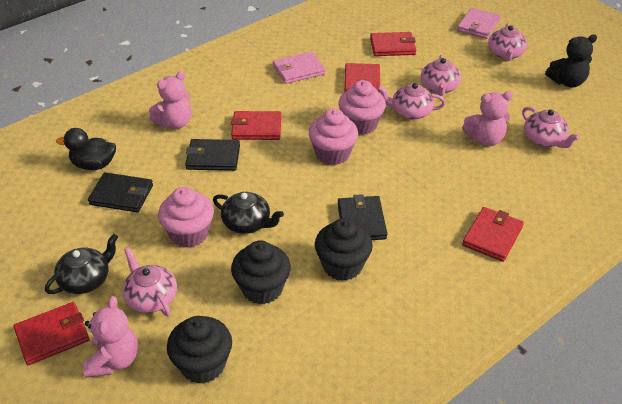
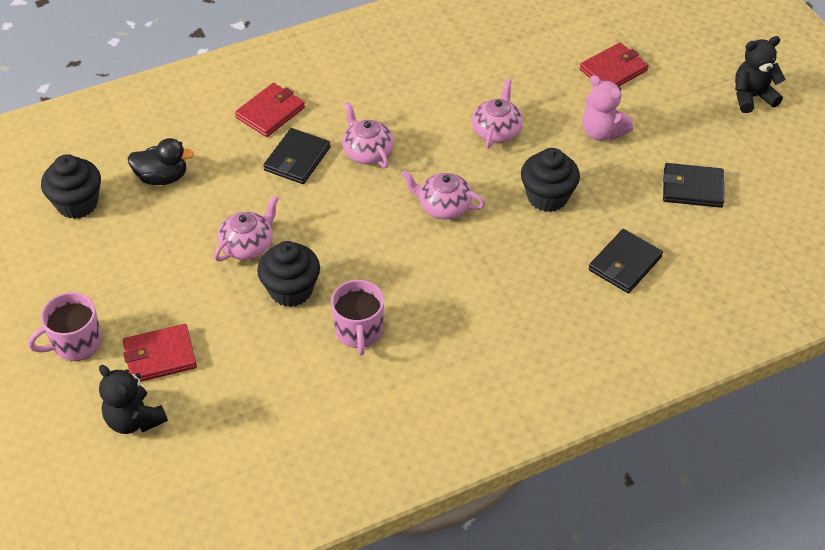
black teapot: 2 -> 0
black teddy bear: 1 -> 2
pink cupcake: 3 -> 0
pink mug: 0 -> 2
pink teapot: 5 -> 4
pink teddy bear: 3 -> 1
pink wallet: 2 -> 0
red wallet: 5 -> 3

